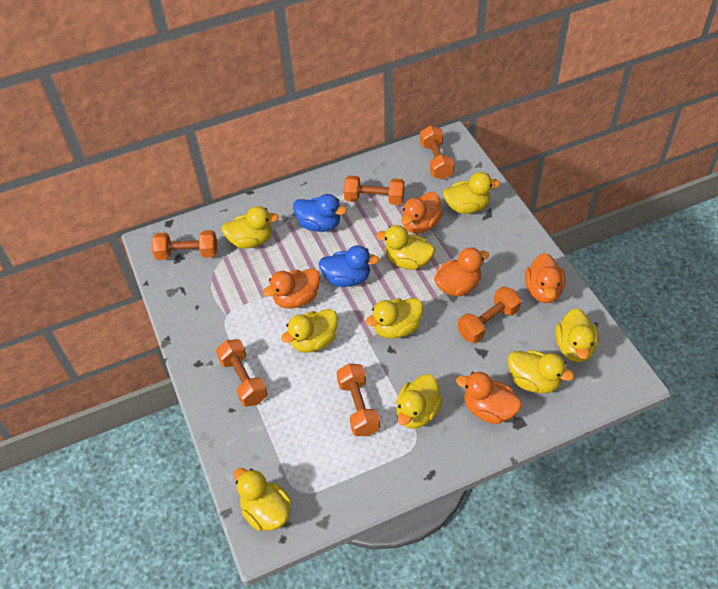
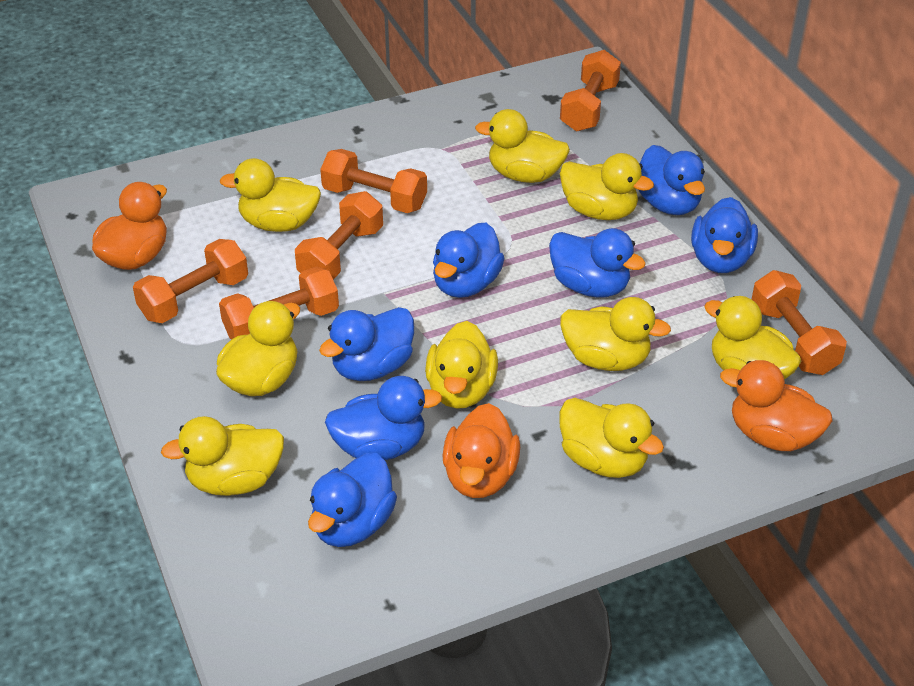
blue duck: 2 -> 7
orange duck: 5 -> 3

